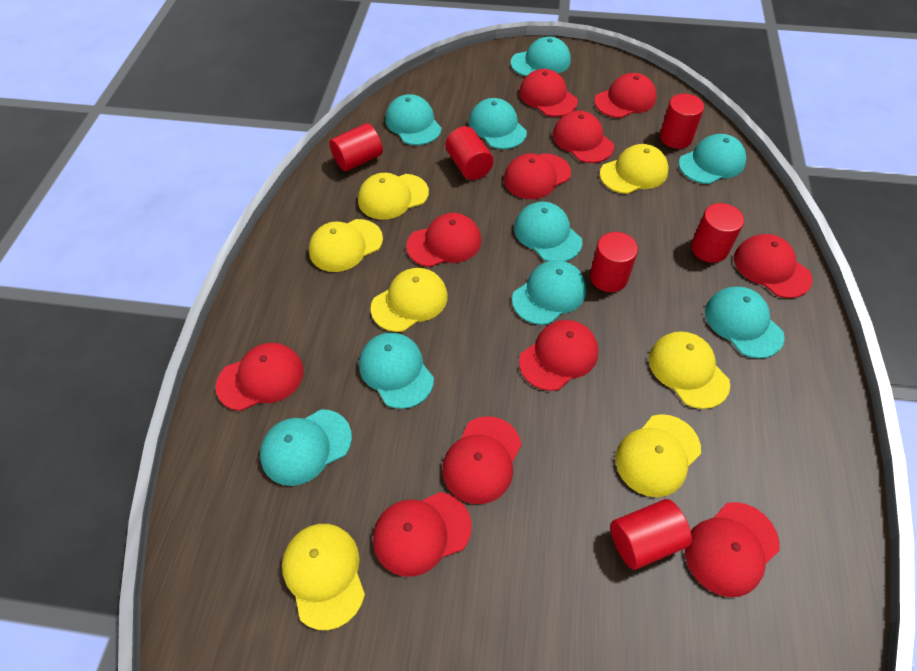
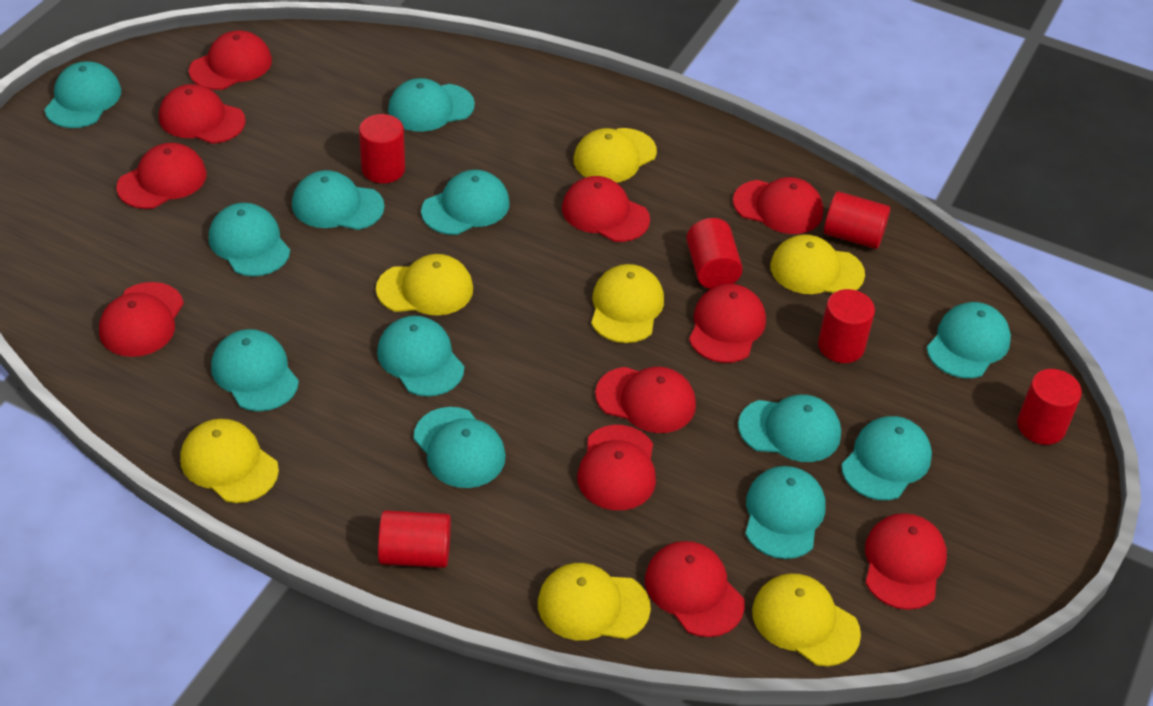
turquoise cap: 9 -> 12

